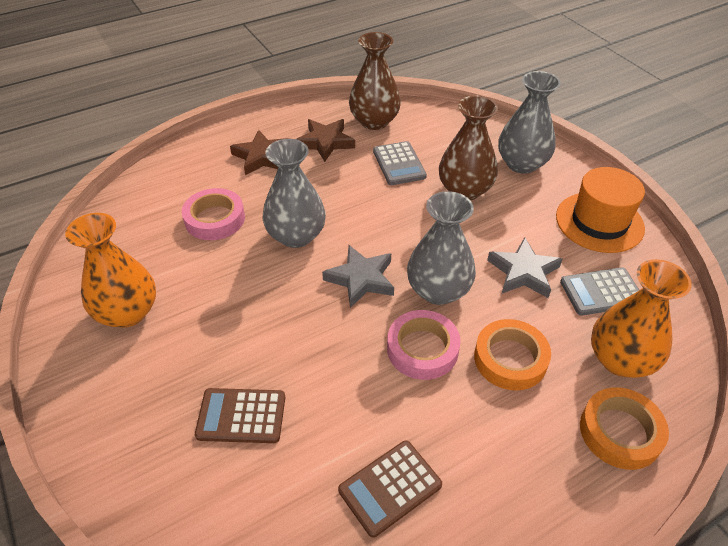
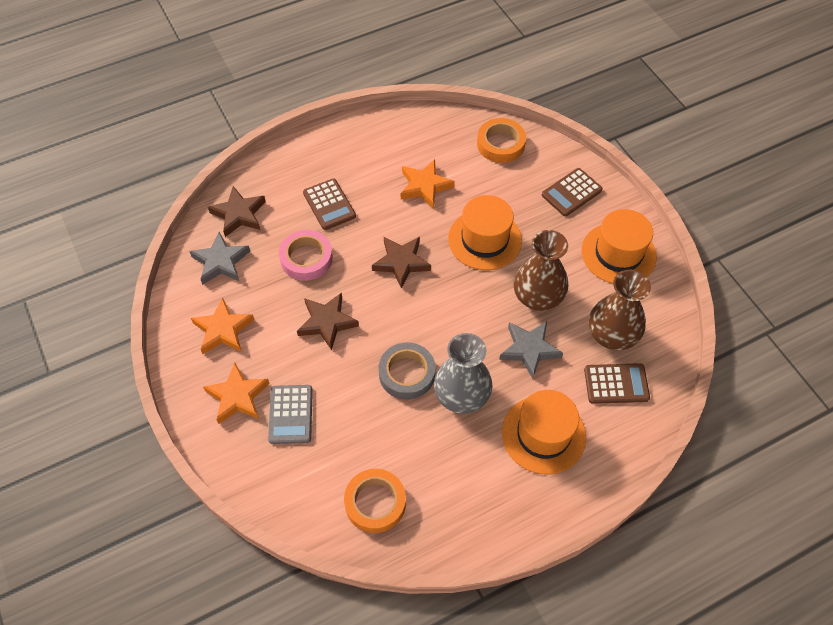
brown calculator: 2 -> 3
brown star: 2 -> 3
grey calculator: 2 -> 1
grey tape: 0 -> 1
grey vase: 3 -> 1
orange hat: 1 -> 3
orange star: 0 -> 3
orange vase: 2 -> 0
pink tape: 2 -> 1

